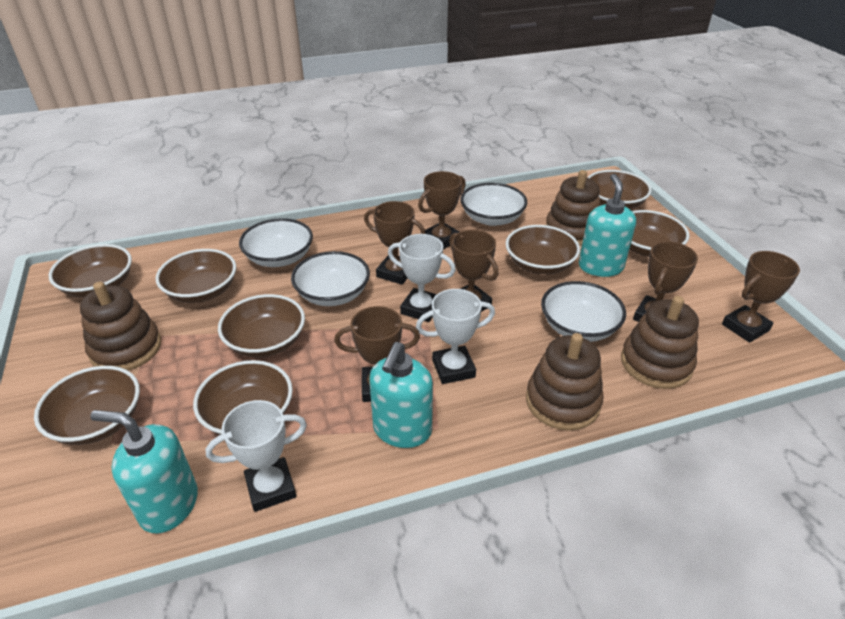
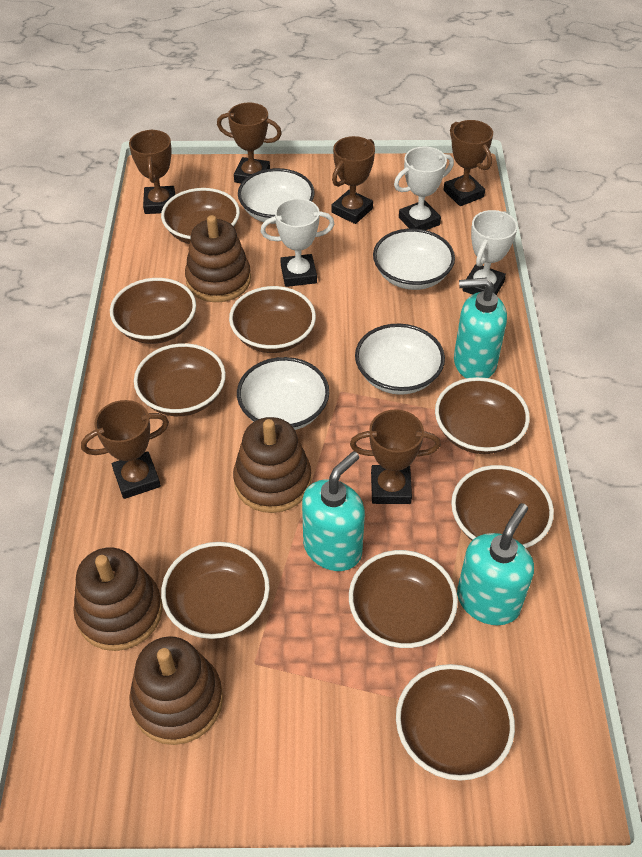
brown bowl: 8 -> 9

